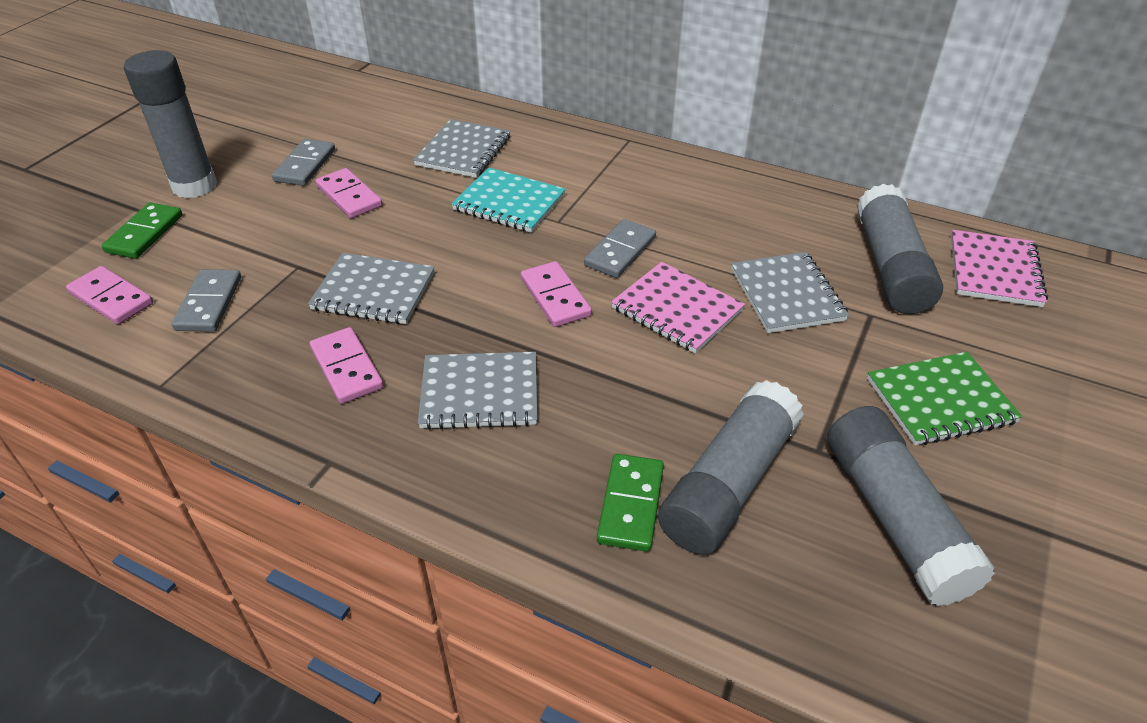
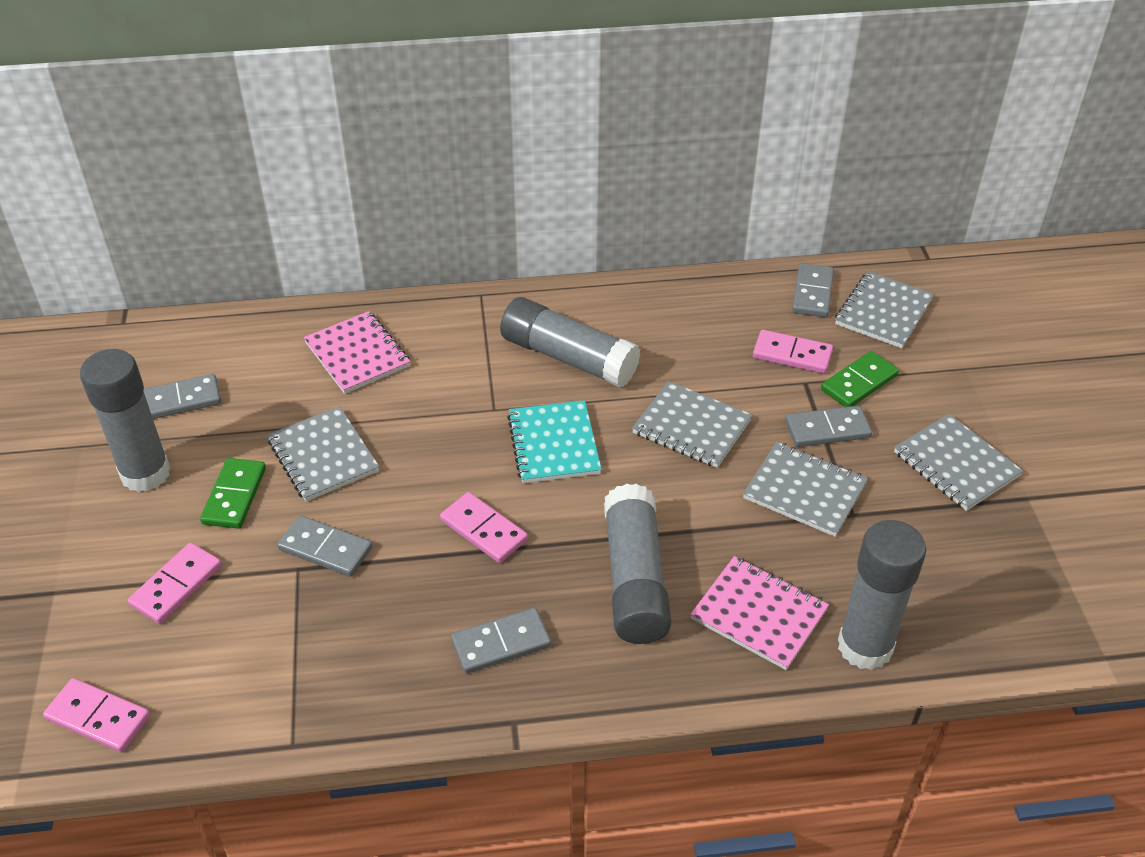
green notebook: 1 -> 0
grey domino: 3 -> 5
grey notebook: 4 -> 5

